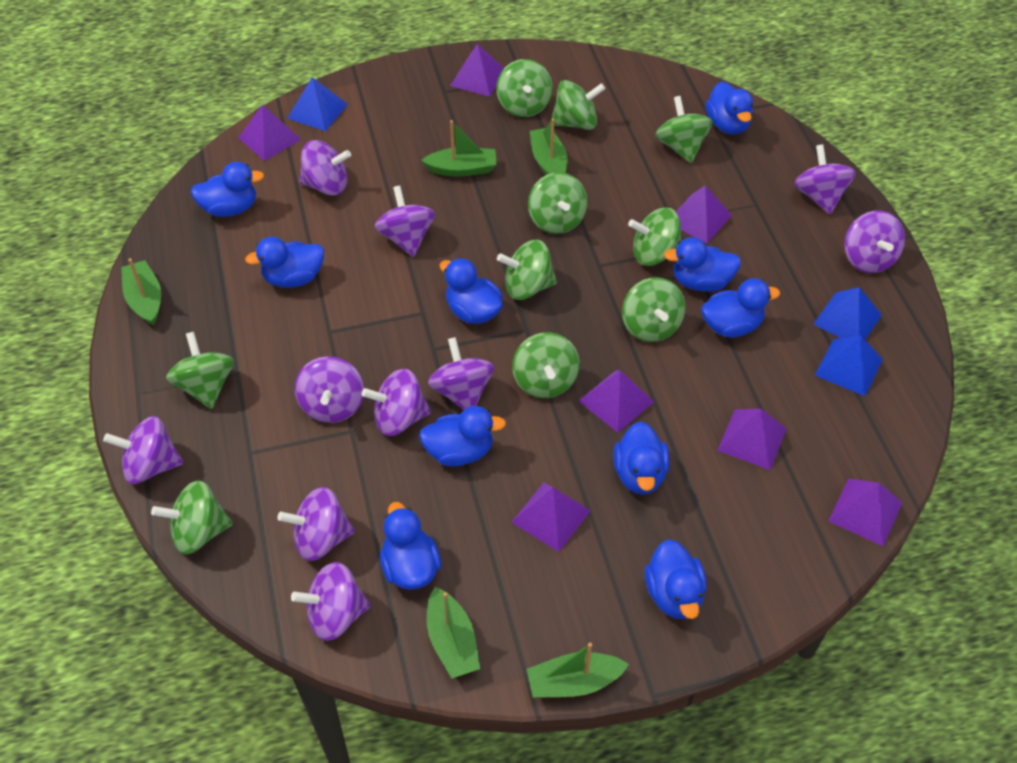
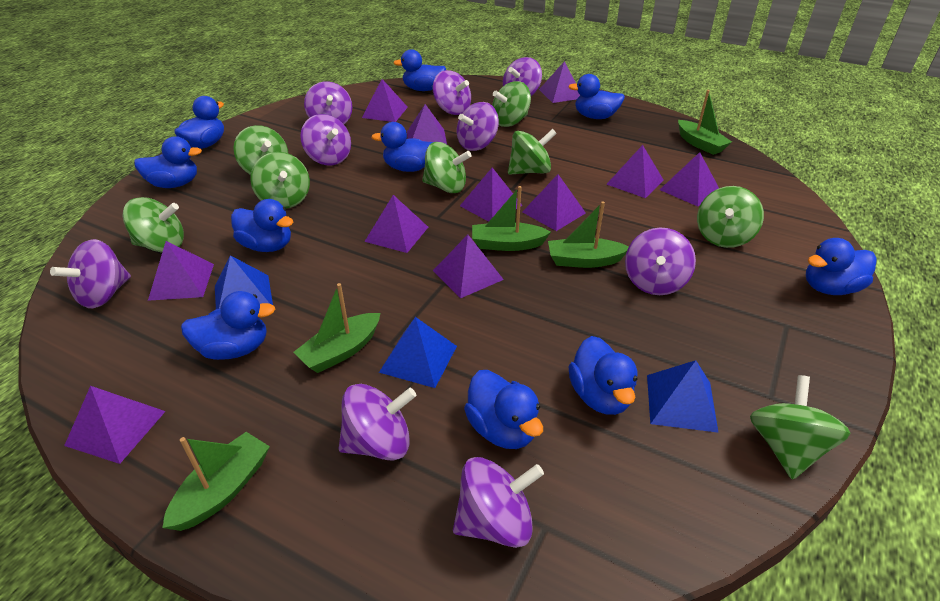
green spinning top: 10 -> 8
purple pyramid: 7 -> 11
purple spinning top: 10 -> 9

